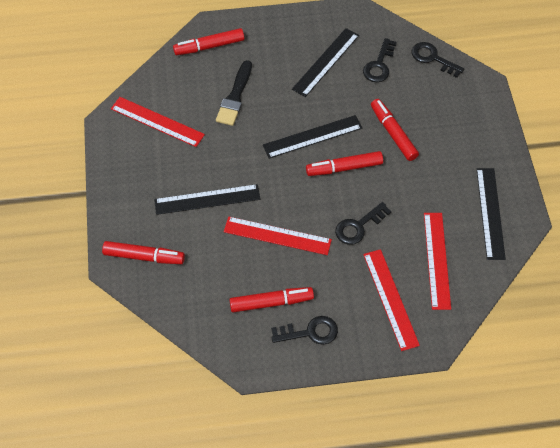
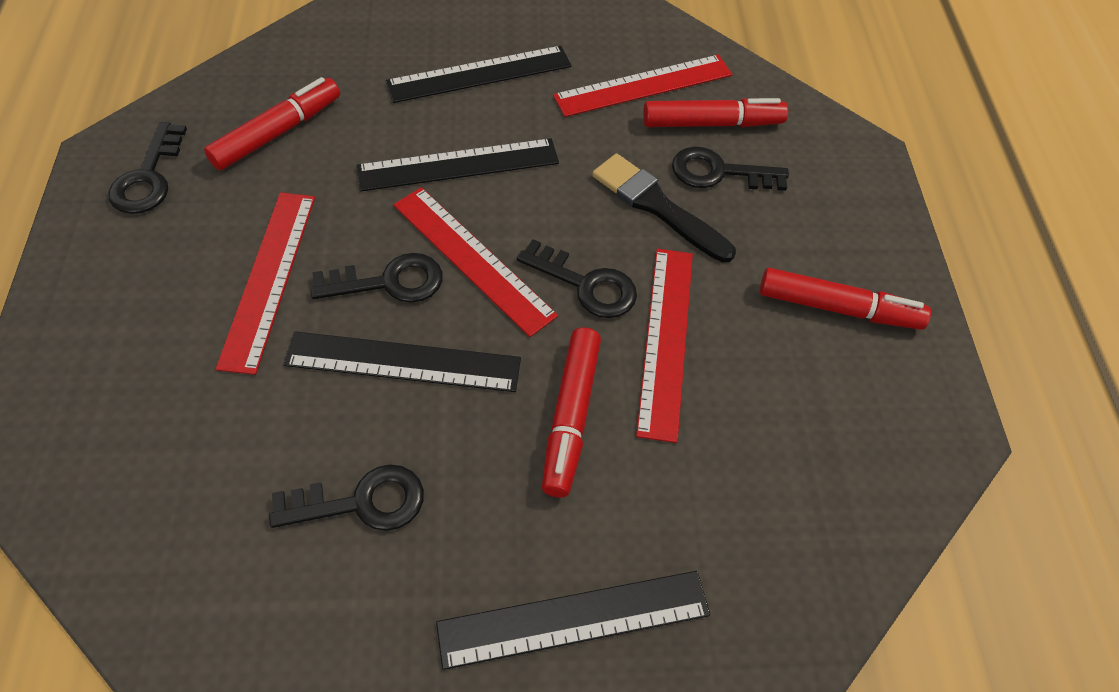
black key: 4 -> 5
red marker: 5 -> 4

